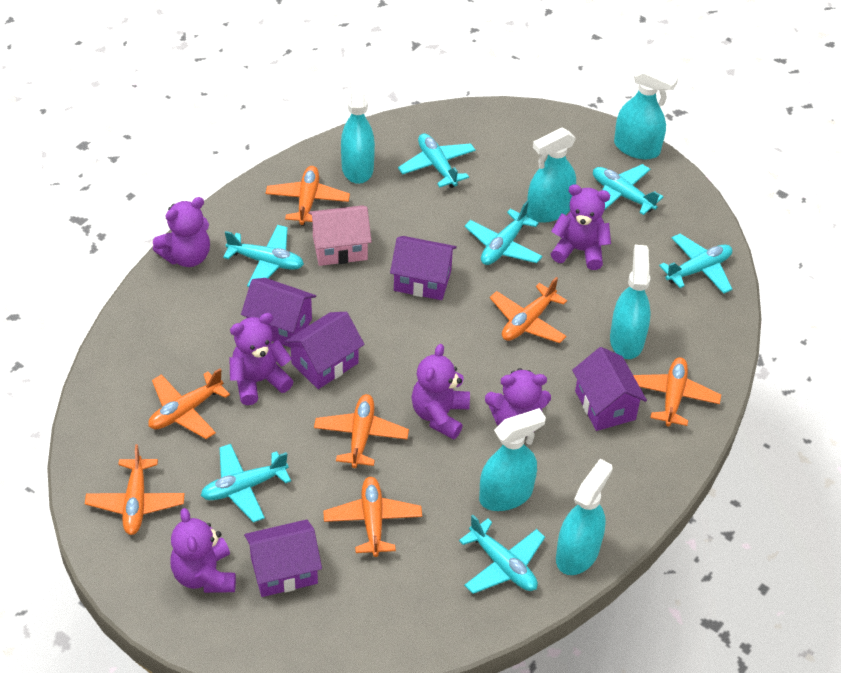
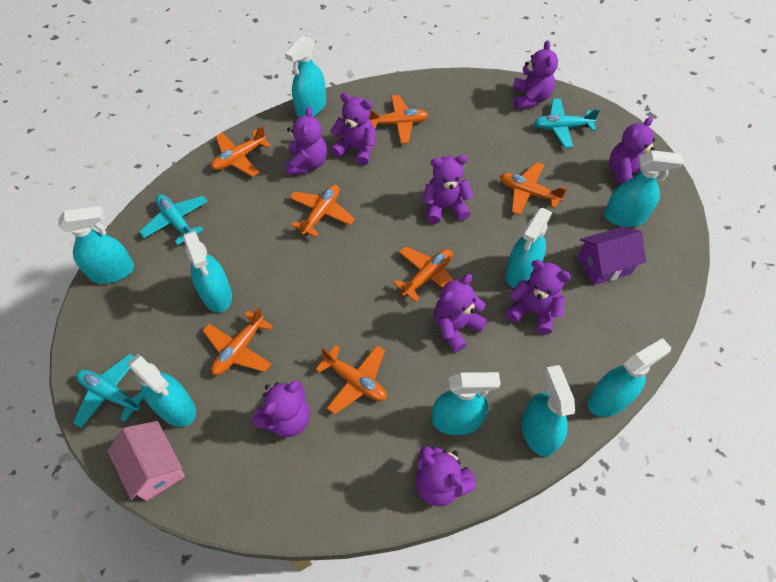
purple house: 5 -> 1
purple teddy bear: 6 -> 9
turquoise plane: 7 -> 3
turquoise spray bottle: 6 -> 9

